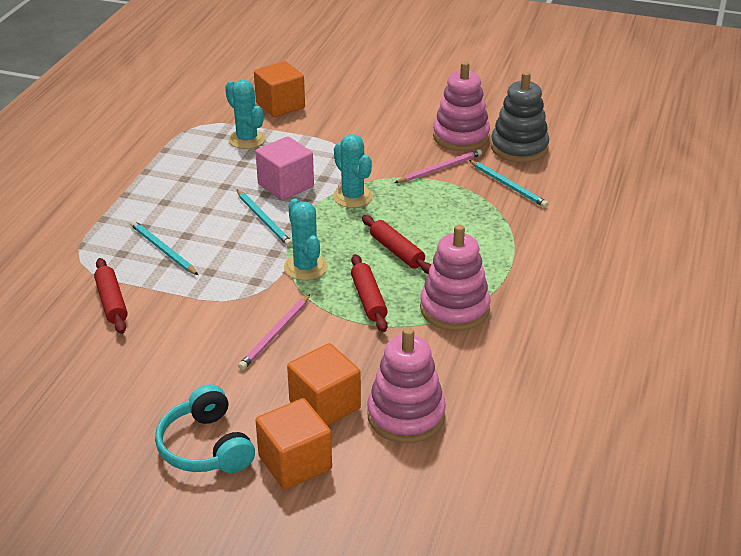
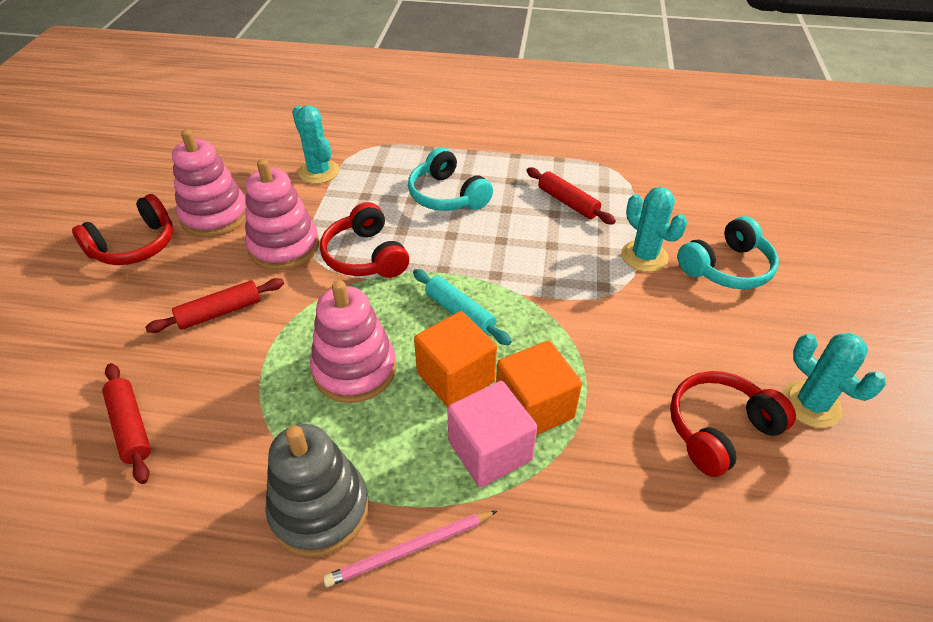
orange cube: 3 -> 2
pink pencil: 2 -> 1
red headphones: 0 -> 3
turquoise headphones: 1 -> 2
turquoise pencil: 3 -> 0
turquoise rolling pin: 0 -> 1

